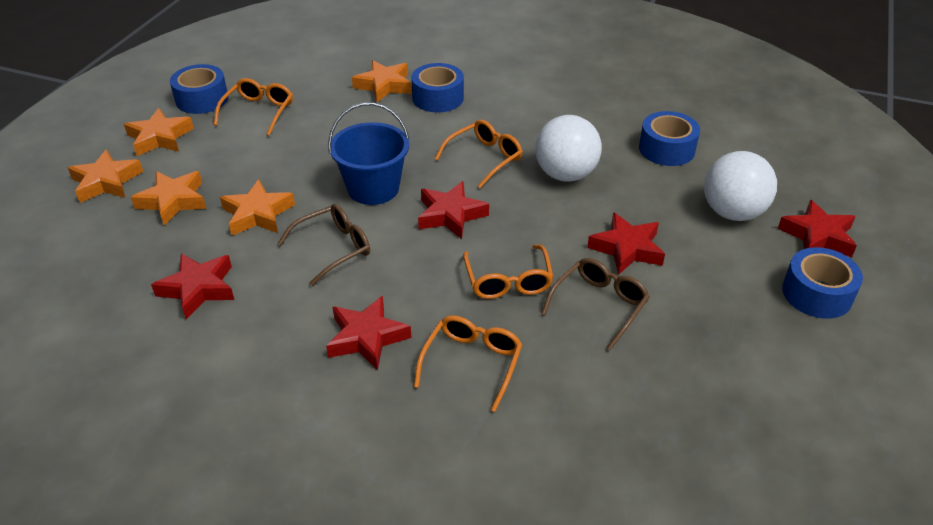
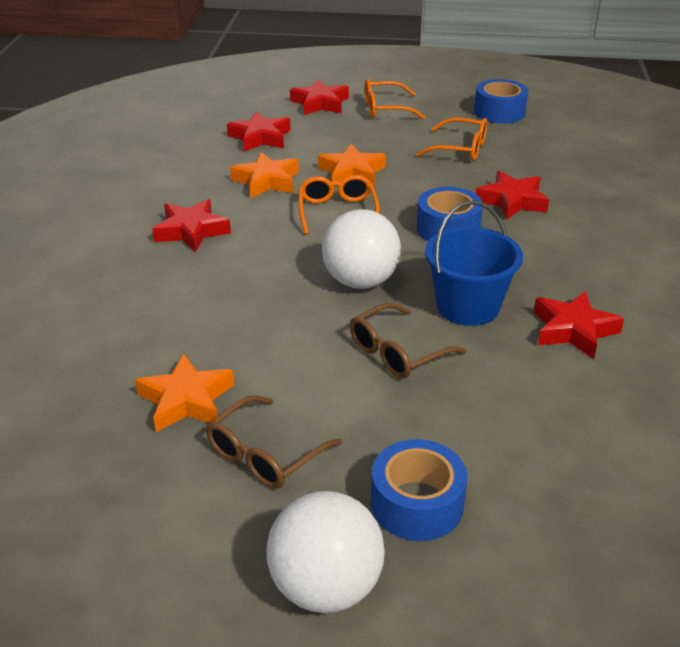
blue tape: 4 -> 3
orange glasses: 4 -> 3
orange star: 5 -> 3

